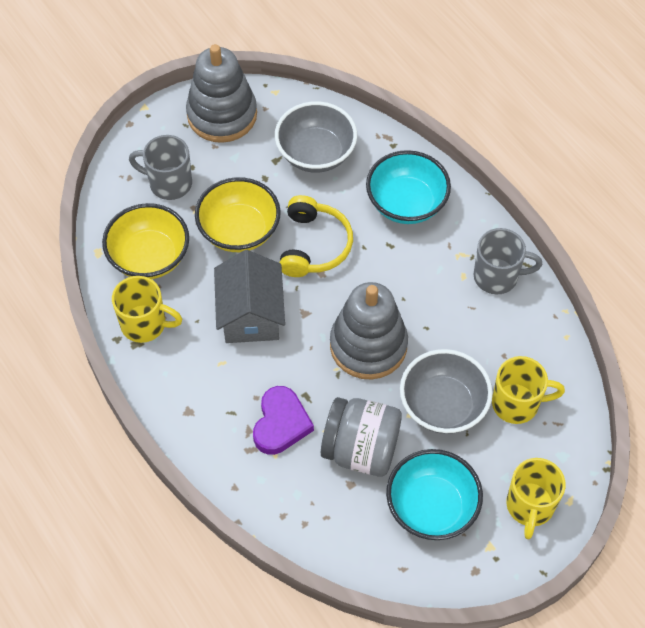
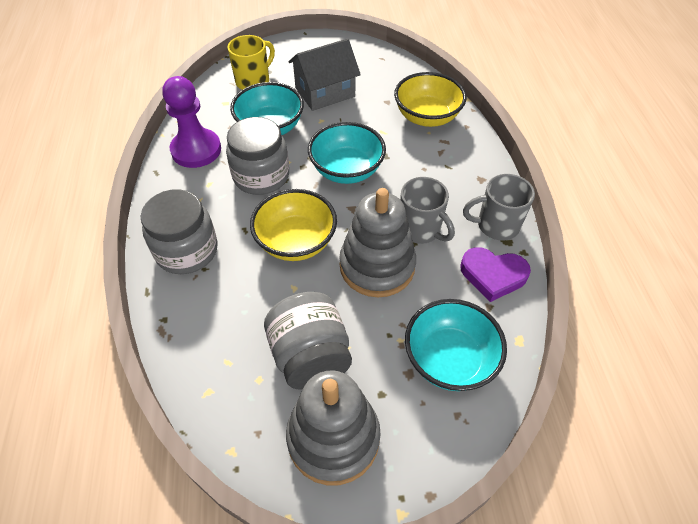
grey bowl: 2 -> 0
grey jar: 1 -> 3
purple pawn: 0 -> 1
turquoise bowl: 2 -> 3
yellow headphones: 1 -> 0
yellow mug: 3 -> 1

